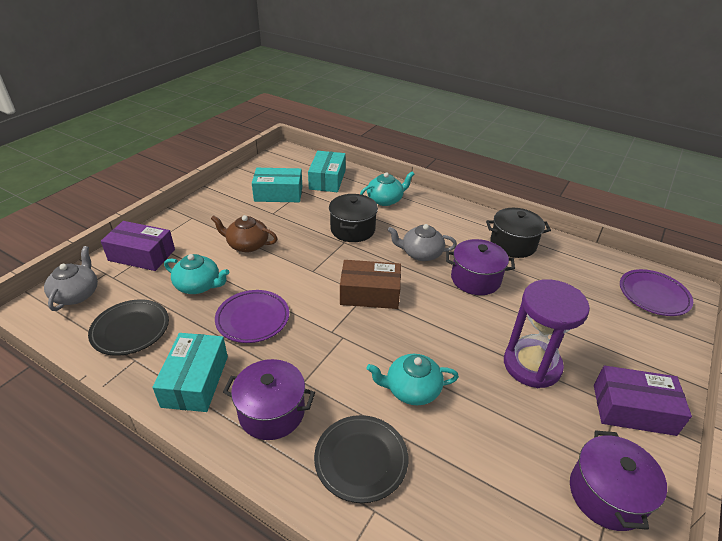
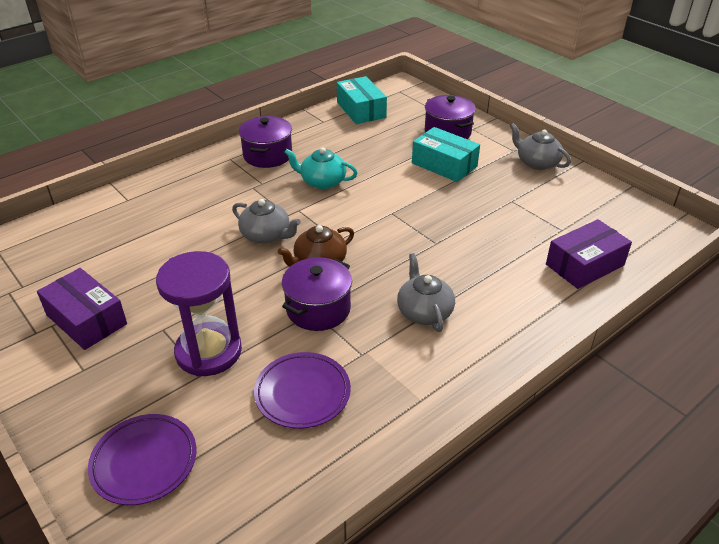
black plate: 2 -> 0
black pot: 2 -> 0
brown box: 1 -> 0
grey teapot: 2 -> 3
turquoise box: 3 -> 2
turquoise teapot: 3 -> 1

